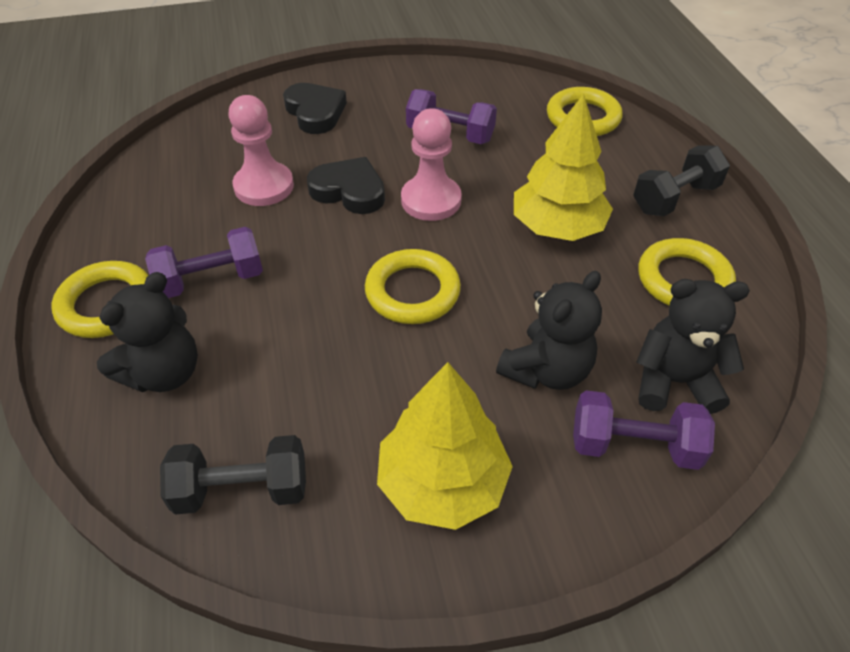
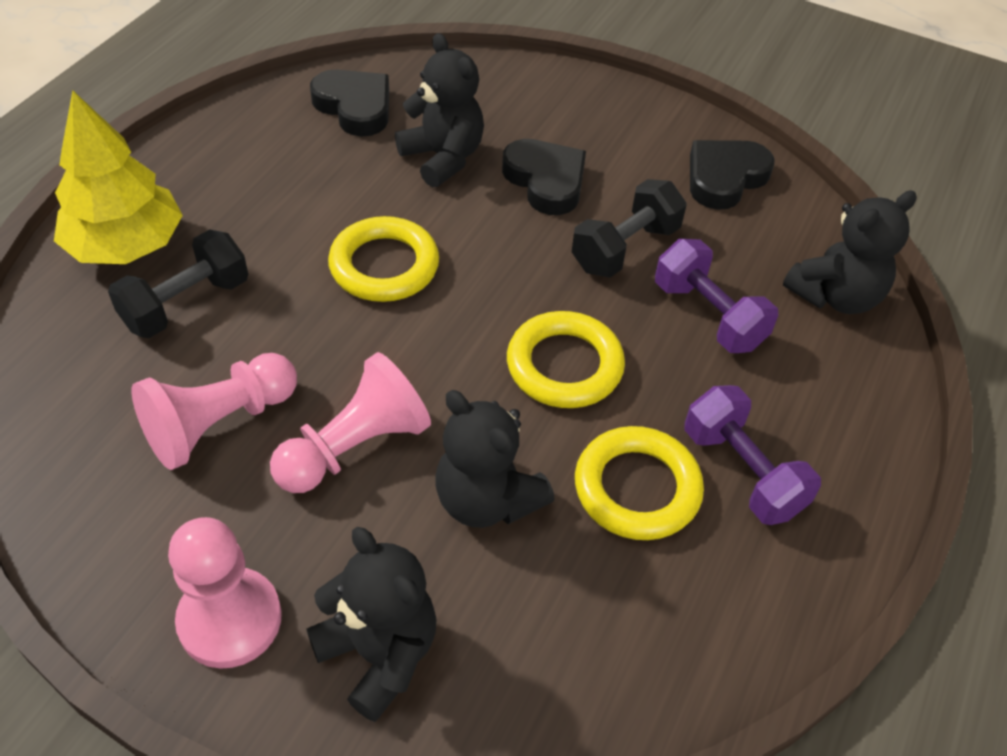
black heart: 2 -> 3
black teddy bear: 3 -> 4
pink pawn: 2 -> 3
purple dumbbell: 3 -> 2
yellow ring: 4 -> 3
yellow tree: 2 -> 1

